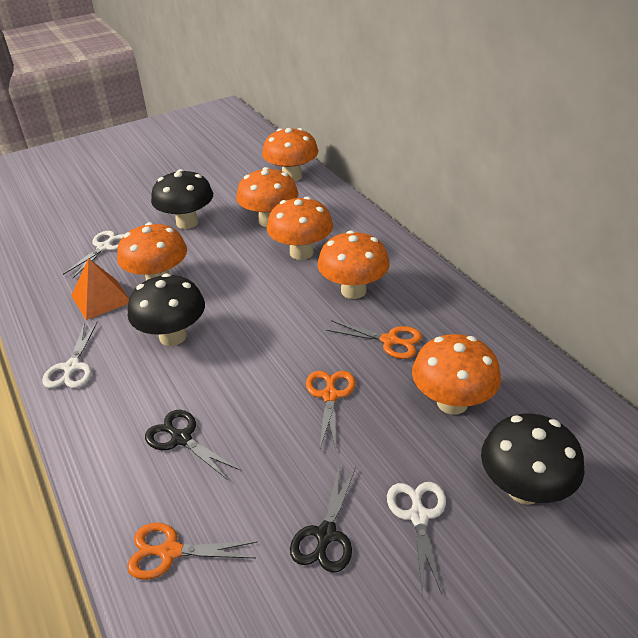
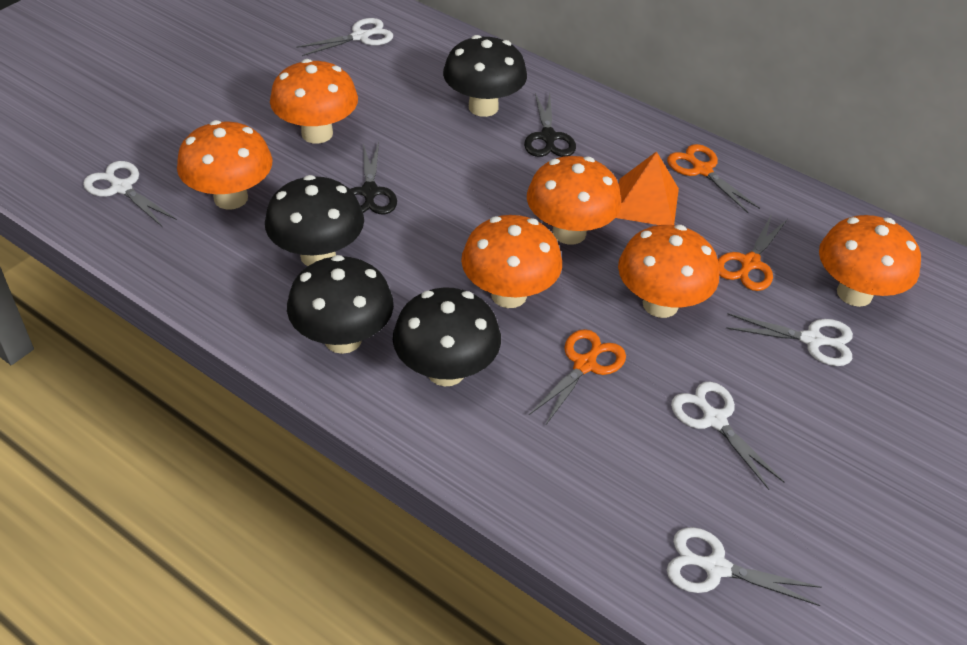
black mushroom: 3 -> 4
white scissors: 3 -> 5

